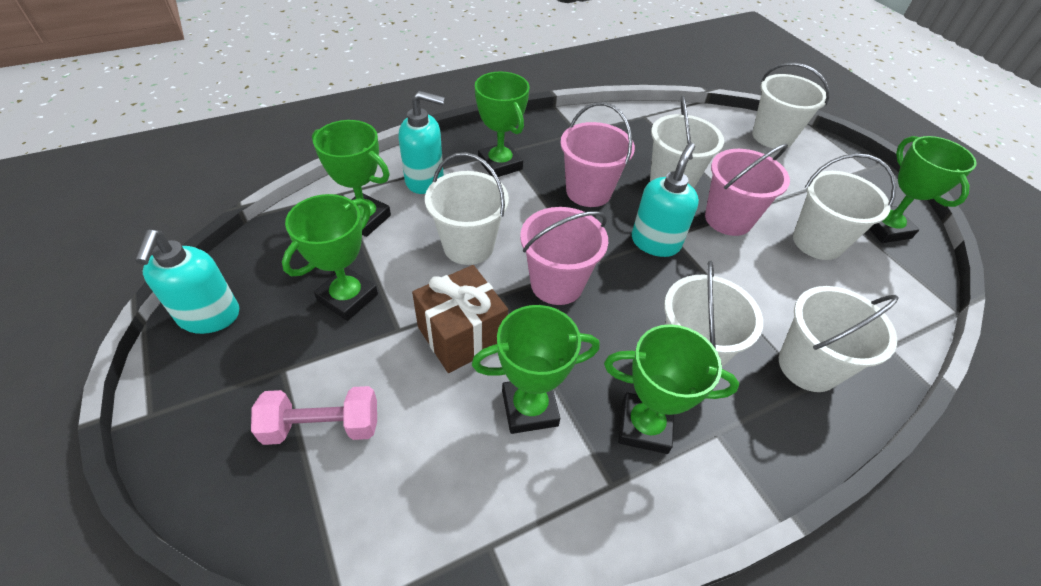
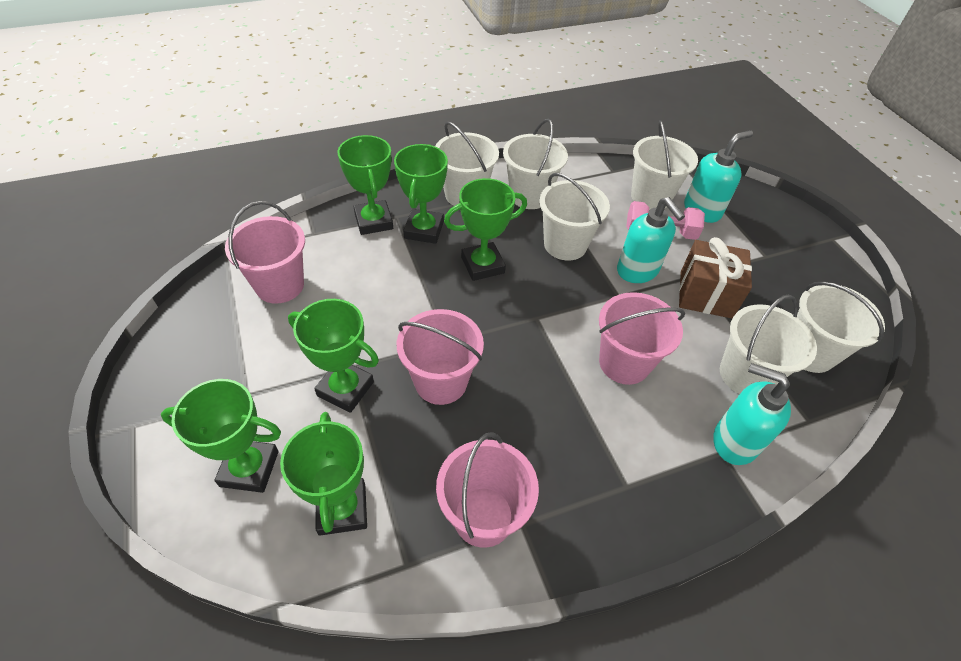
pink bucket: 3 -> 4

